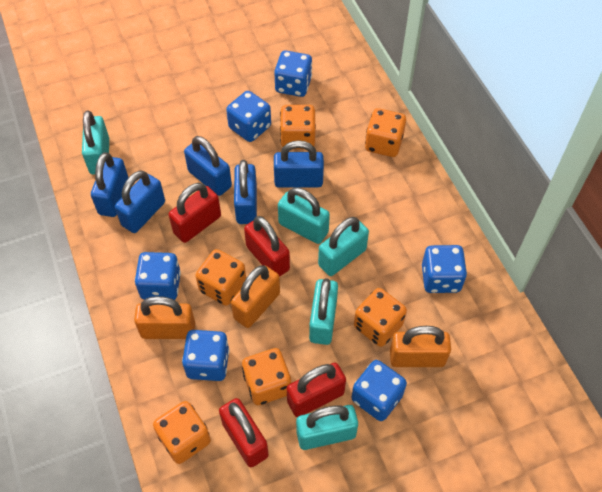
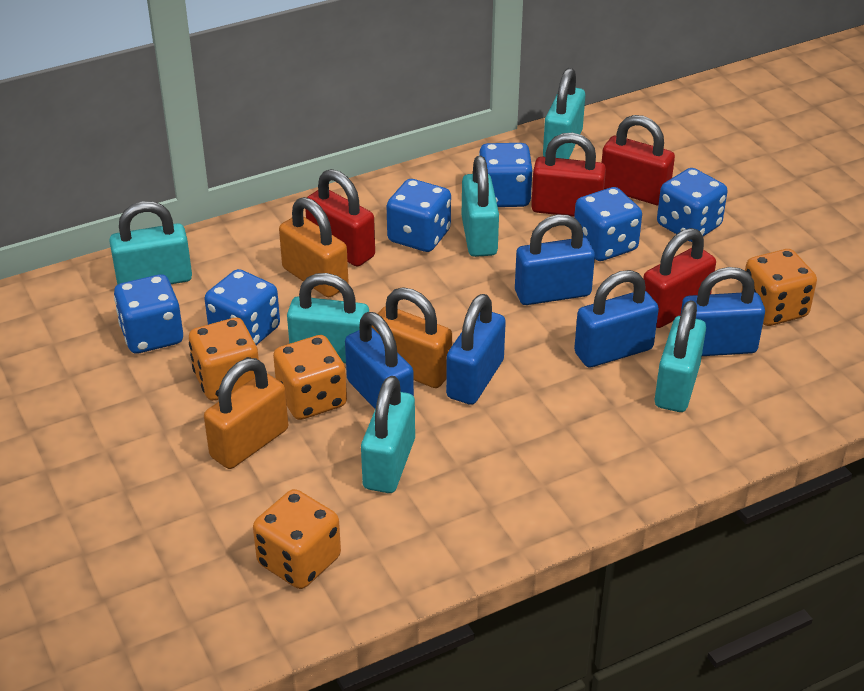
orange dice: 6 -> 4
turquoise padlock: 5 -> 6

